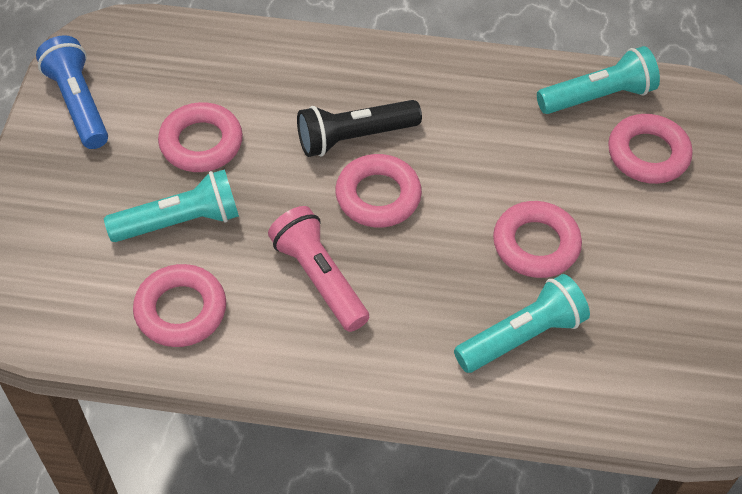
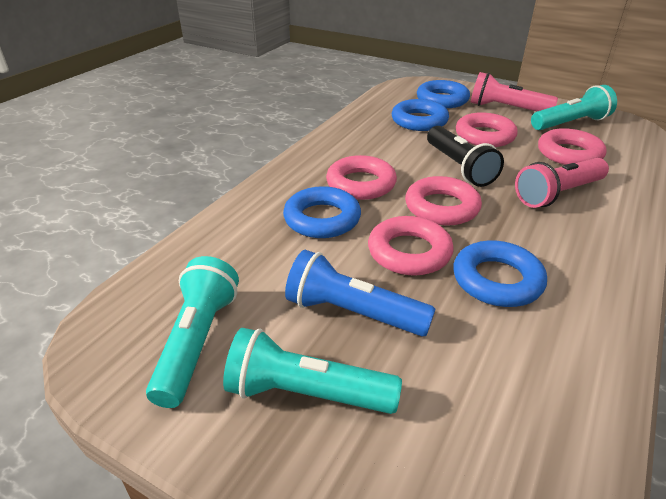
blue ring: 0 -> 4
pink flashlight: 1 -> 2

